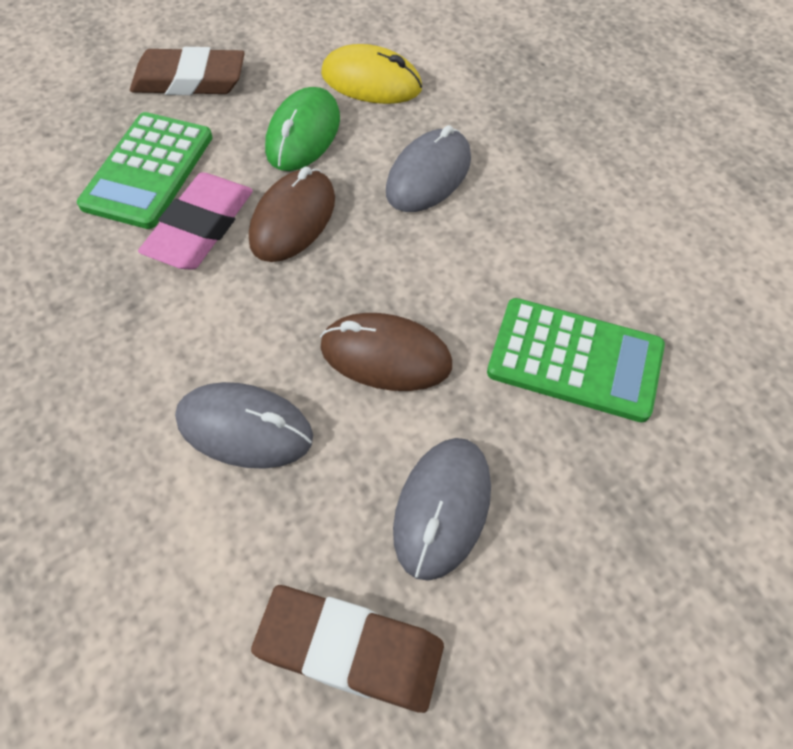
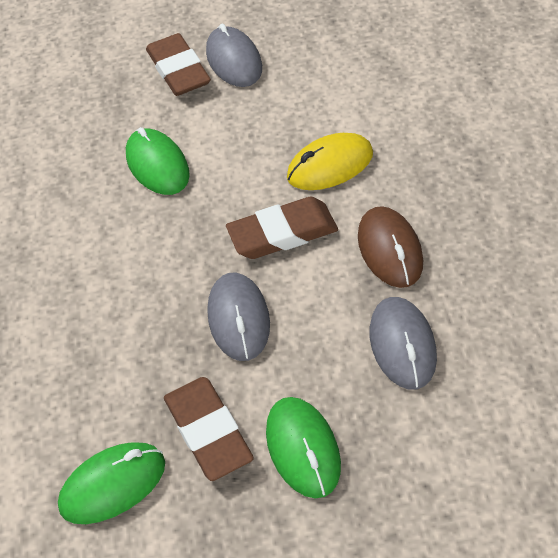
brown eraser: 2 -> 3
brown mouse: 2 -> 1
green calculator: 2 -> 0
green mouse: 1 -> 3
pink eraser: 1 -> 0

